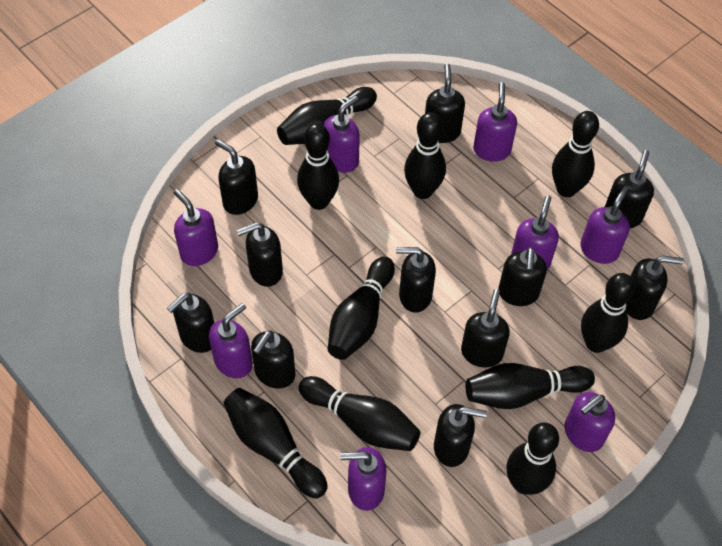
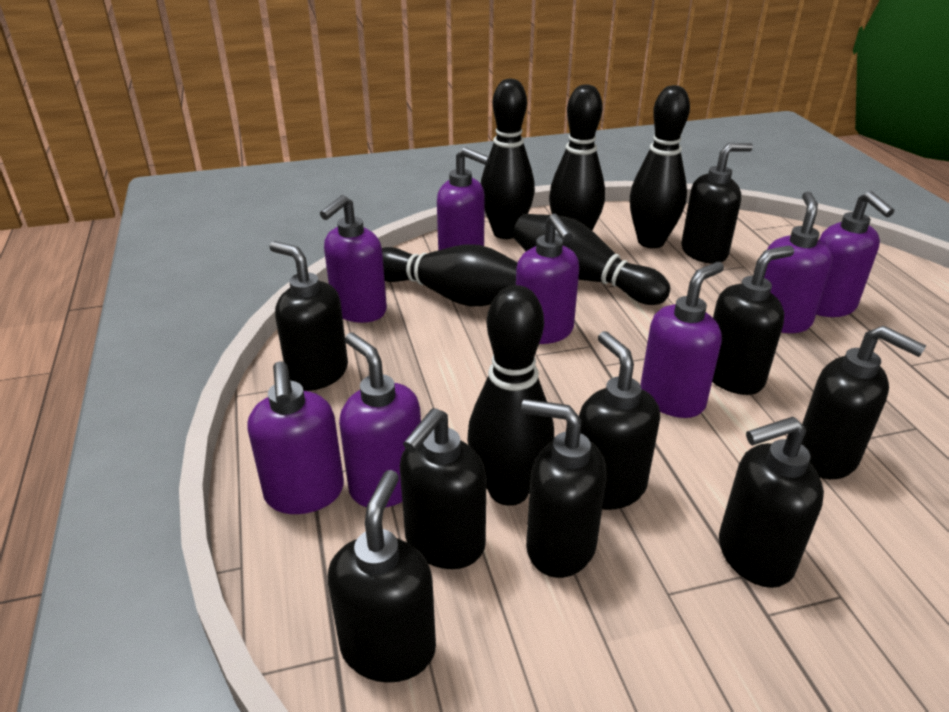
black bowling pin: 10 -> 6
black soap dispenser: 11 -> 9

